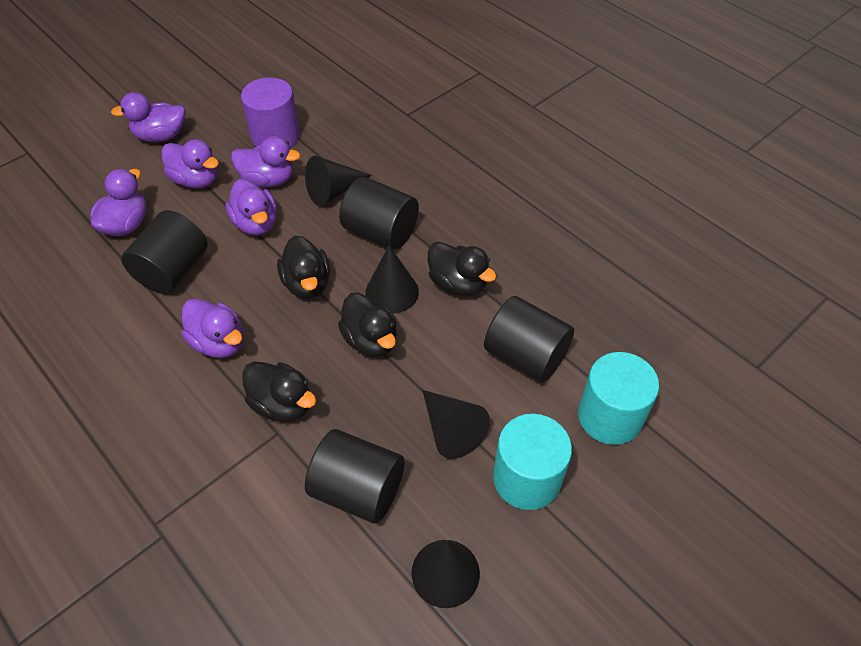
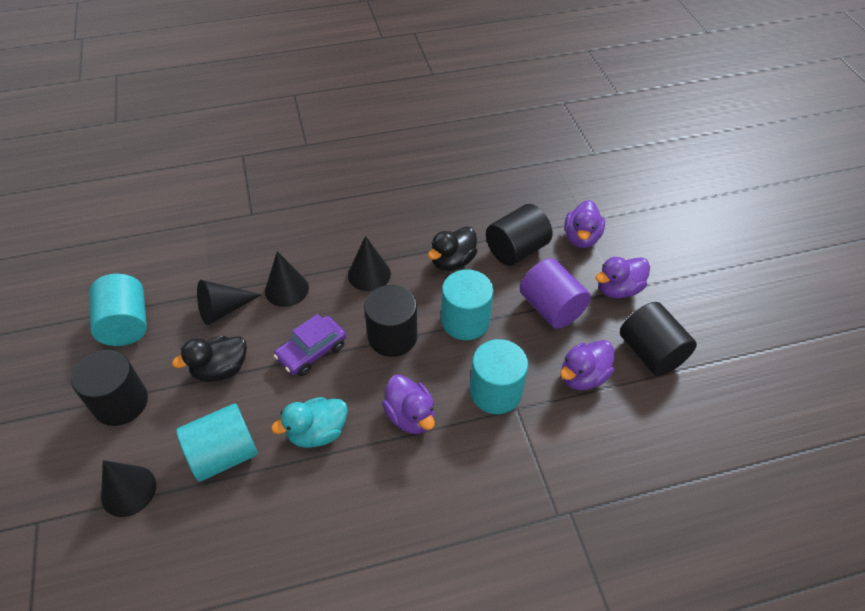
black duck: 4 -> 2
purple car: 0 -> 1
purple duck: 6 -> 4
turquoise cylinder: 2 -> 4
turquoise duck: 0 -> 1

